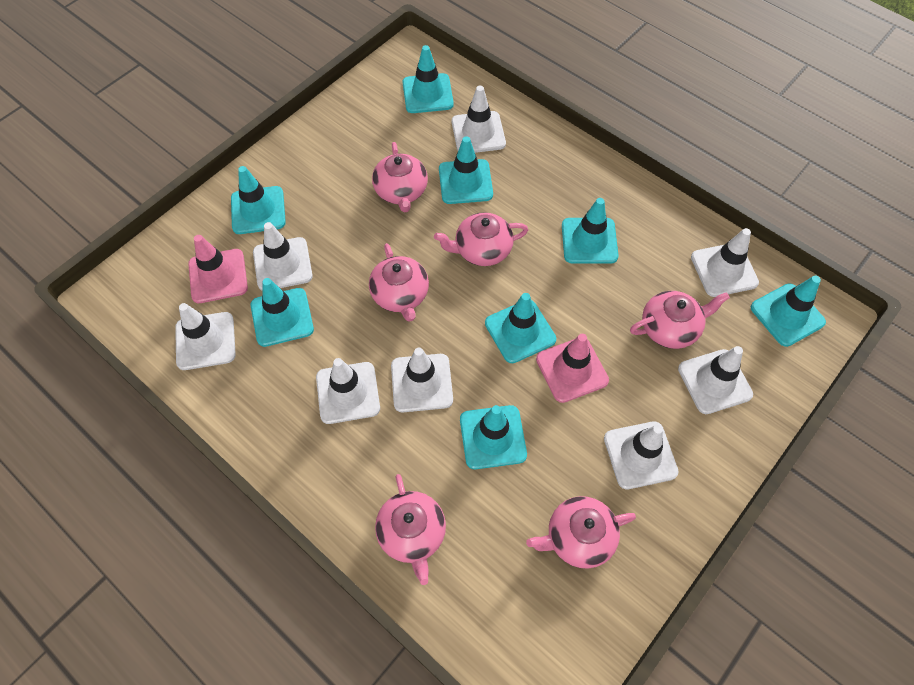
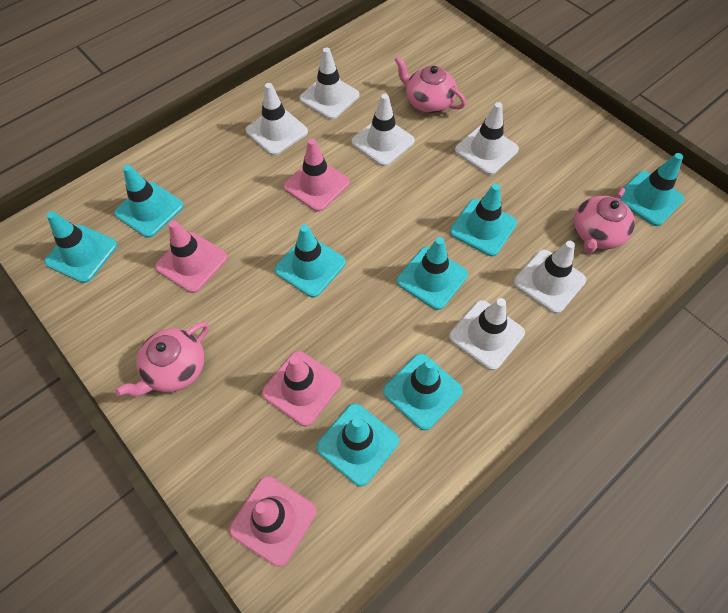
pink teapot: 6 -> 3
pink traffic cone: 2 -> 4
white traffic cone: 8 -> 6

